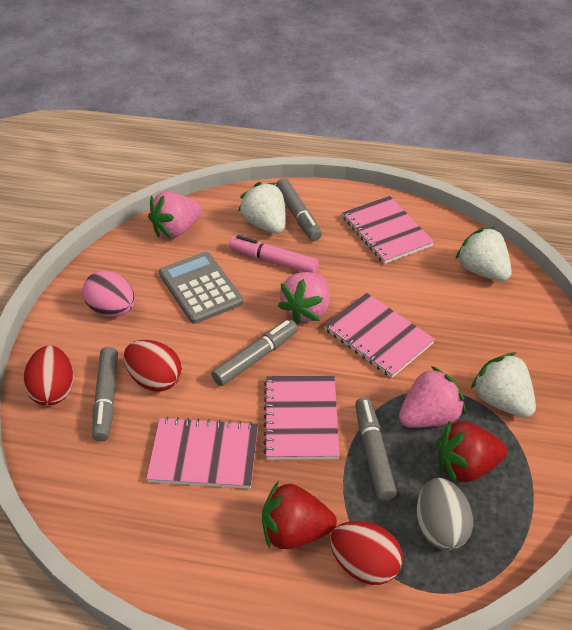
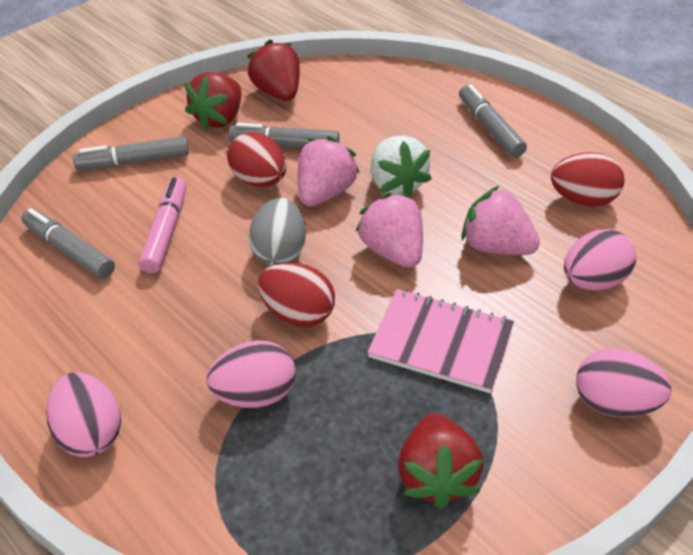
grey calculator: 1 -> 0
pink egg: 1 -> 4
pink notebook: 4 -> 1
red strawberry: 2 -> 3
white strawberry: 3 -> 1

